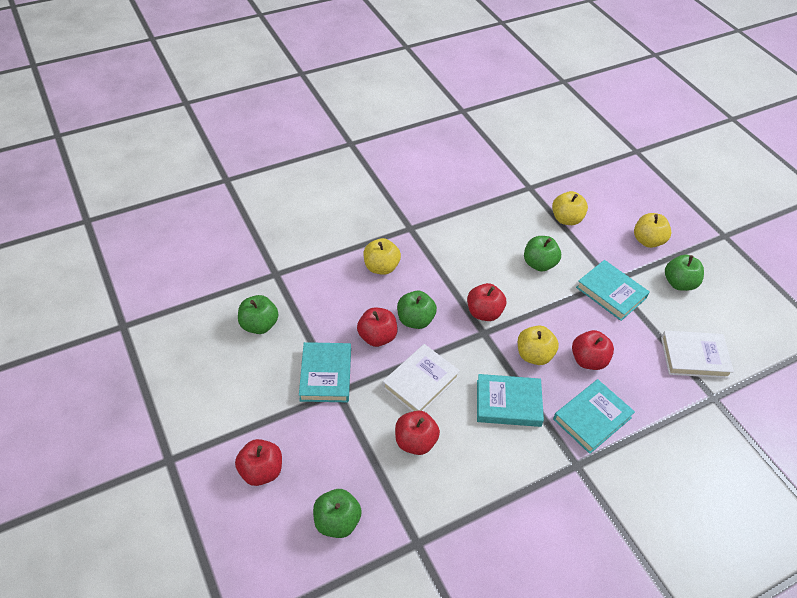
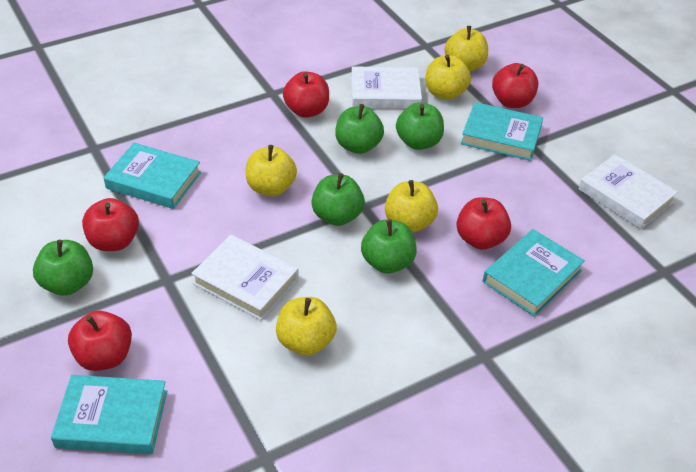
white book: 2 -> 3
yellow apple: 4 -> 5

